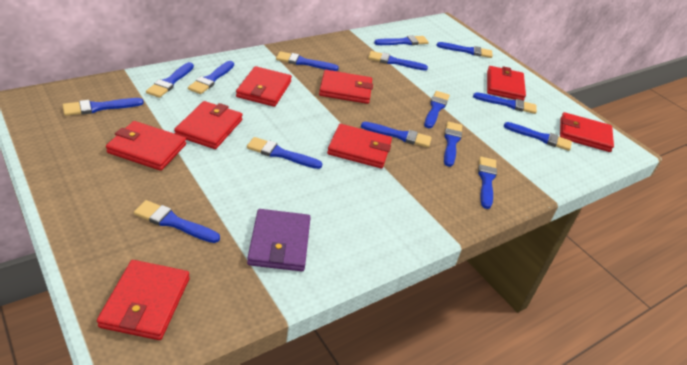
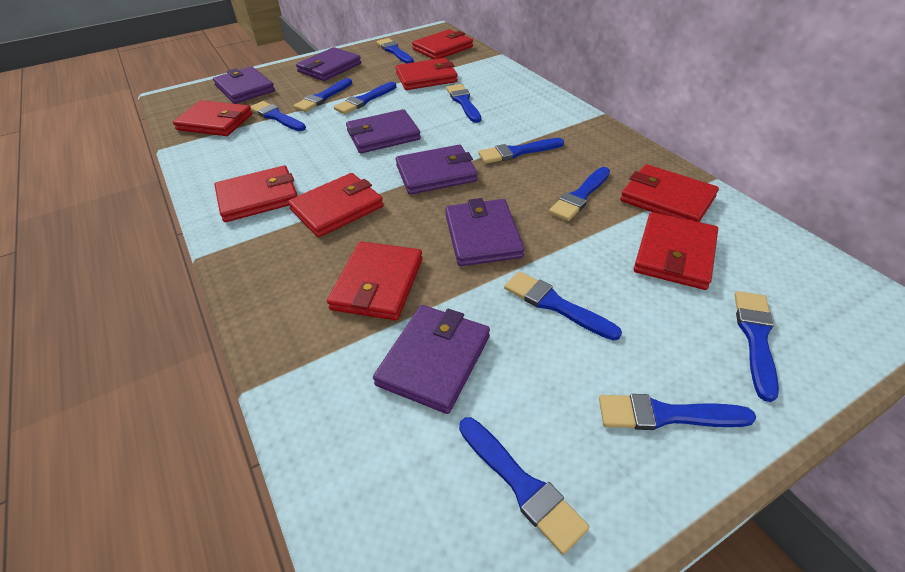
blue brush: 15 -> 11
purple wallet: 1 -> 6

